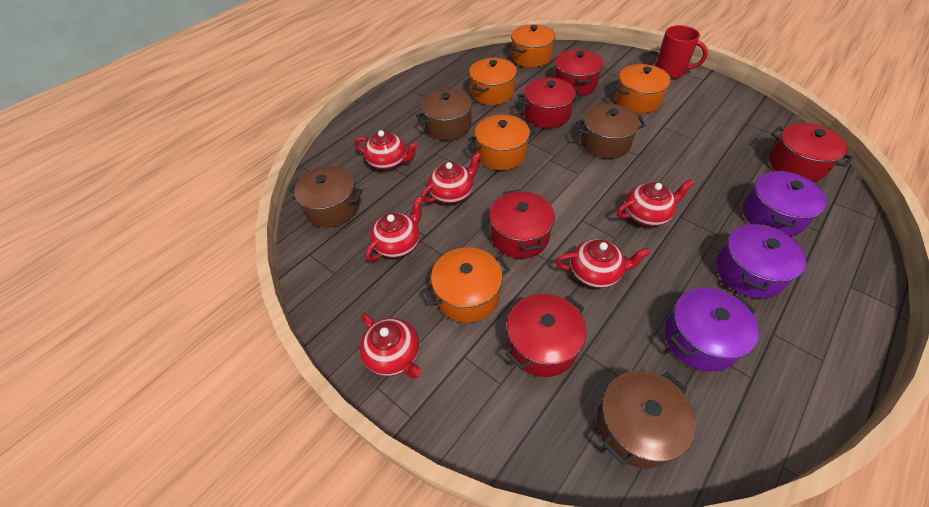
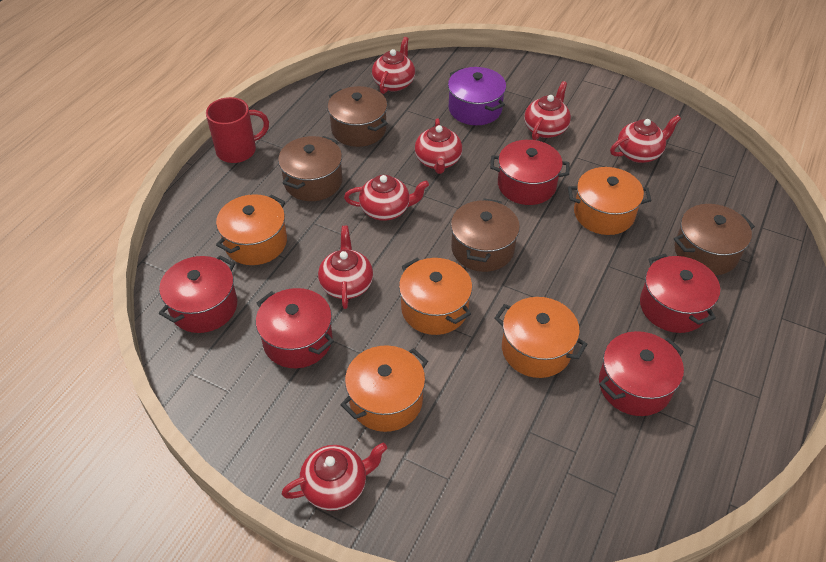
purple pot: 3 -> 1
red teapot: 6 -> 7

